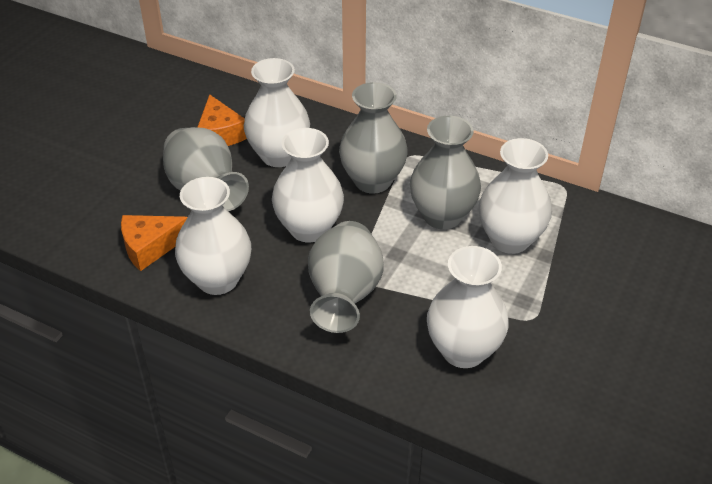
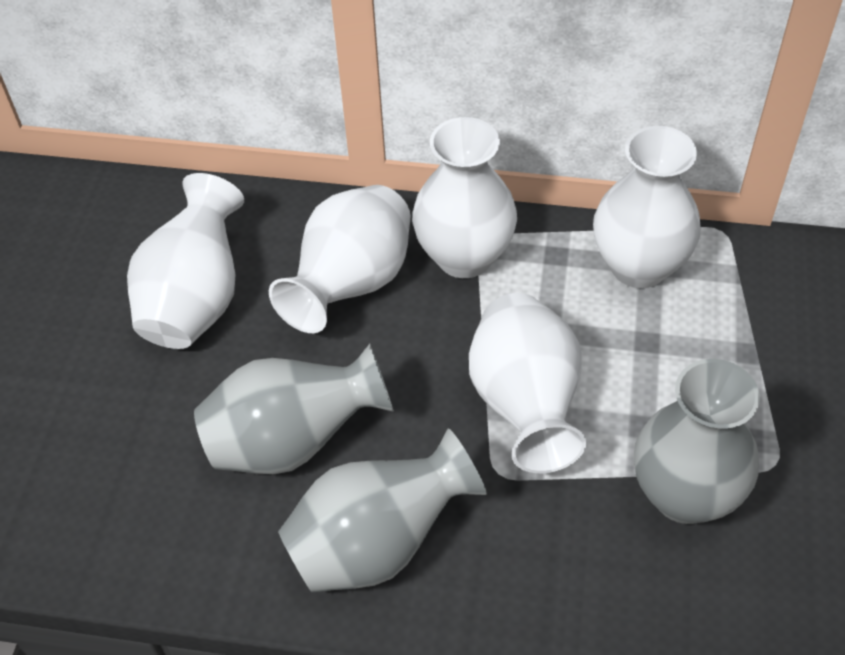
grey vase: 4 -> 3
orange cheese: 2 -> 0

